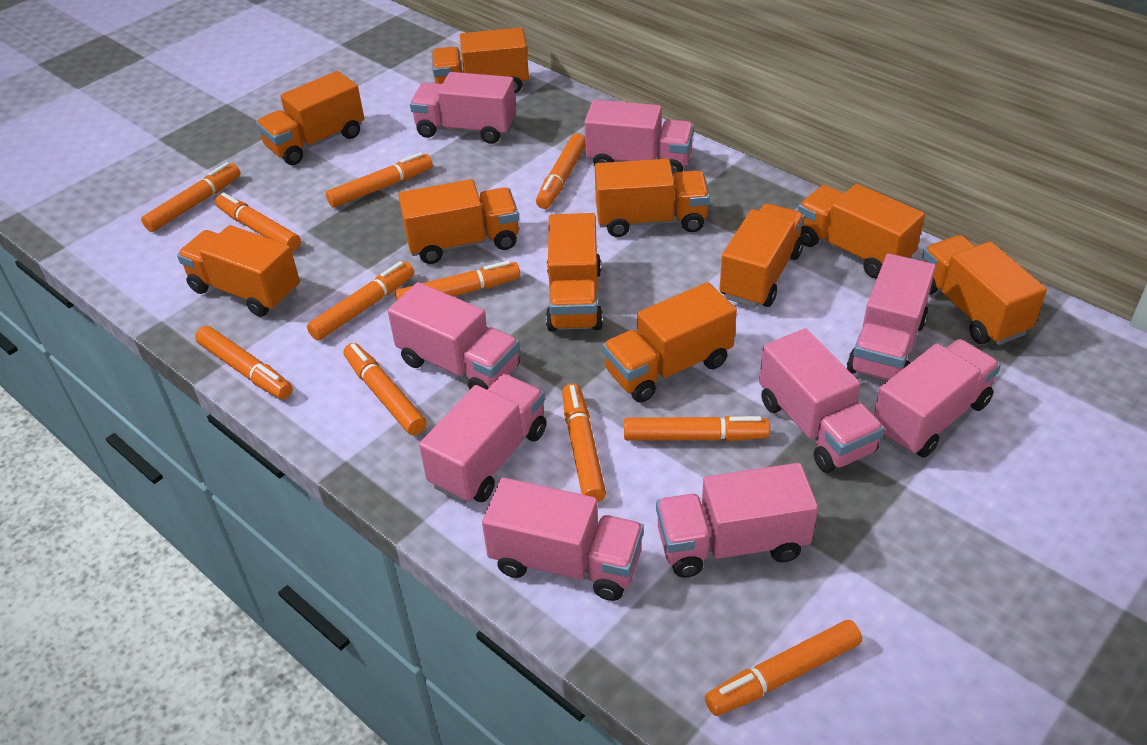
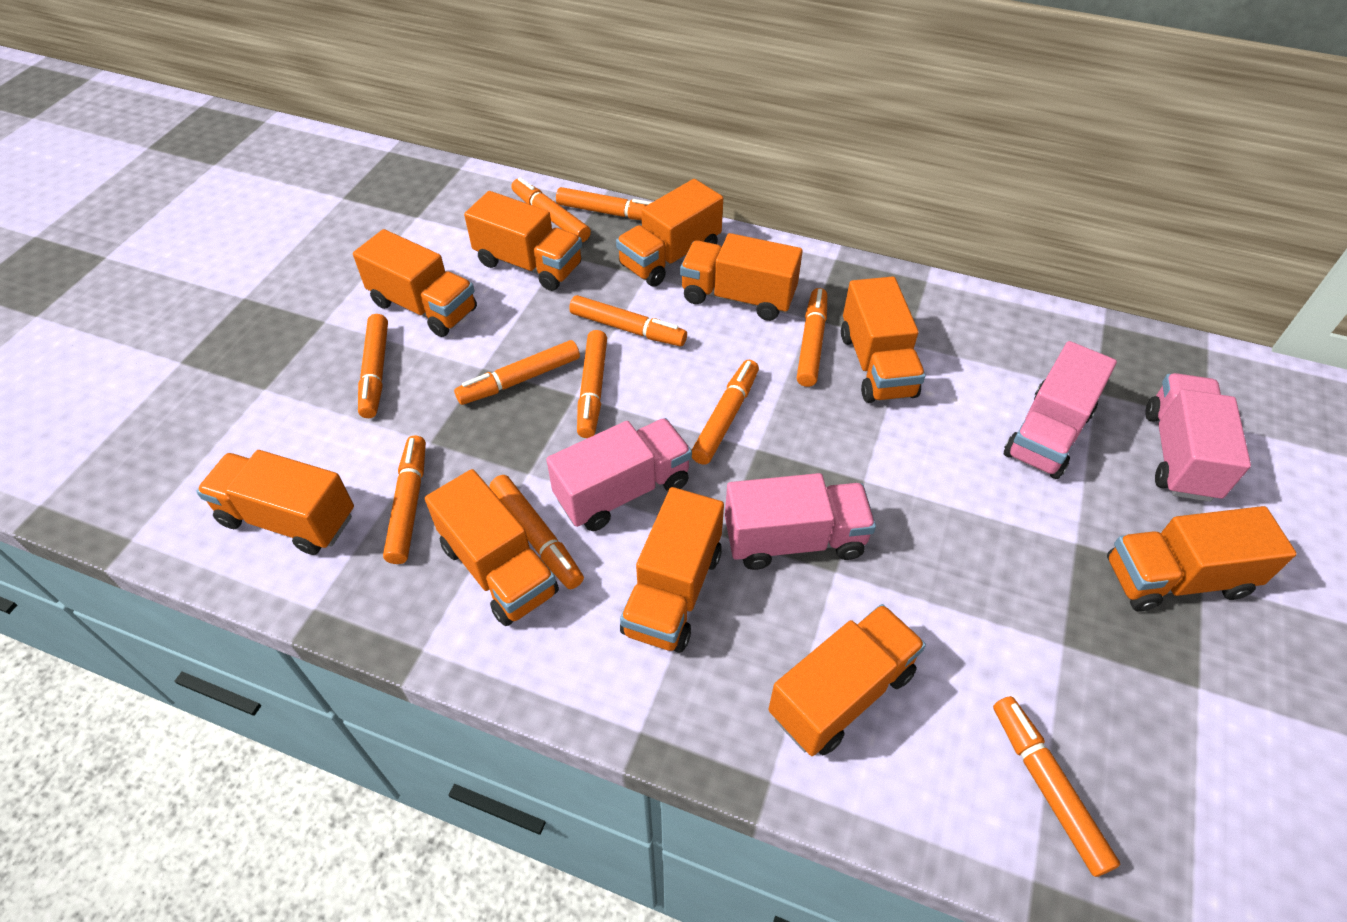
pink truck: 9 -> 4

